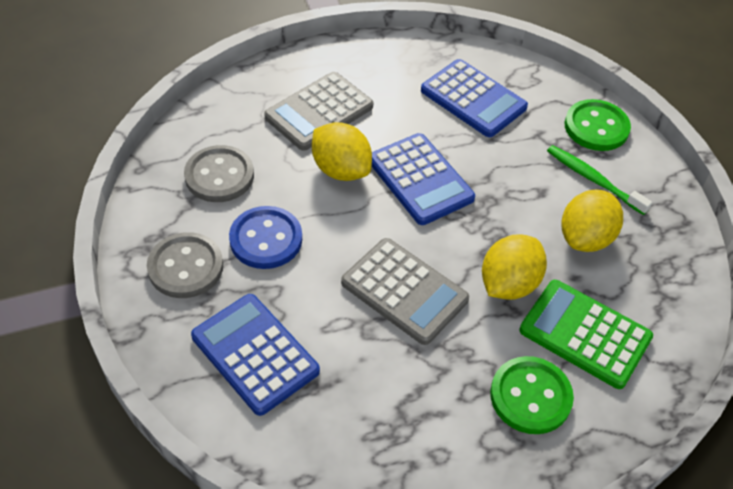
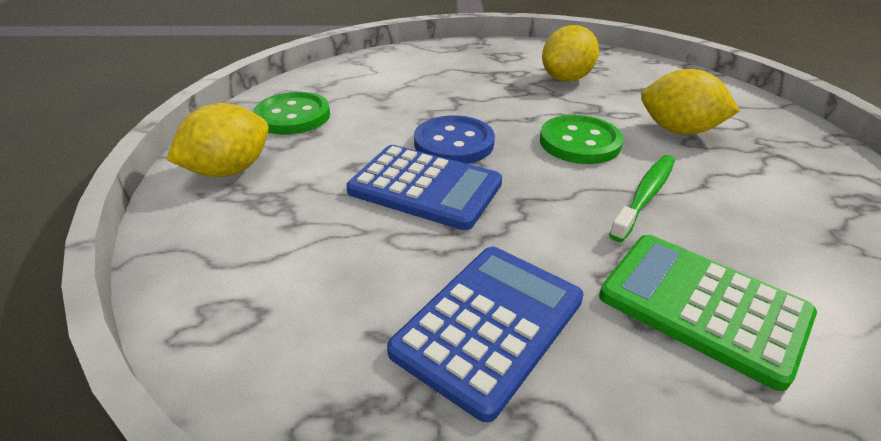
blue calculator: 3 -> 2
grey button: 2 -> 0
grey calculator: 2 -> 0

